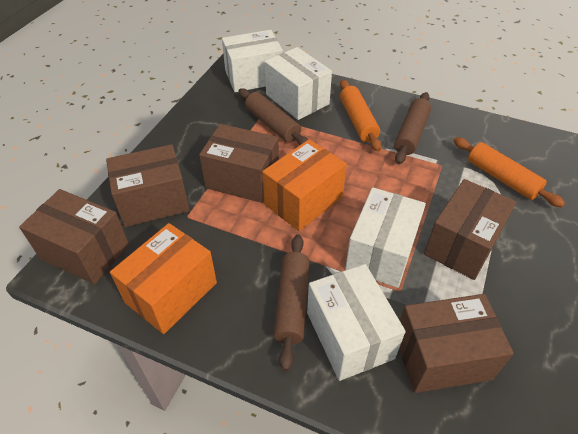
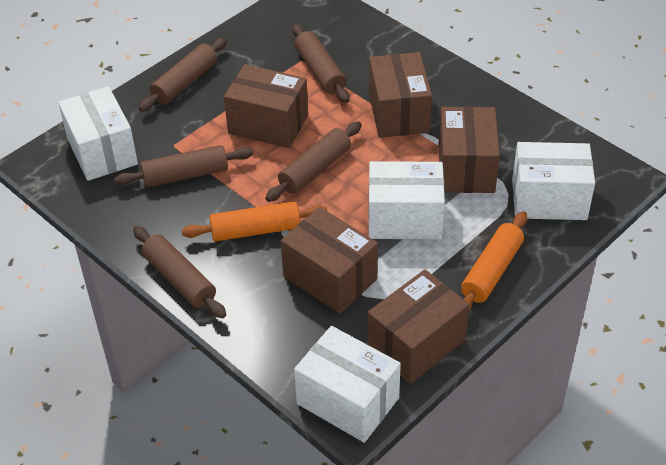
brown rolling pin: 3 -> 5
orange box: 2 -> 0

